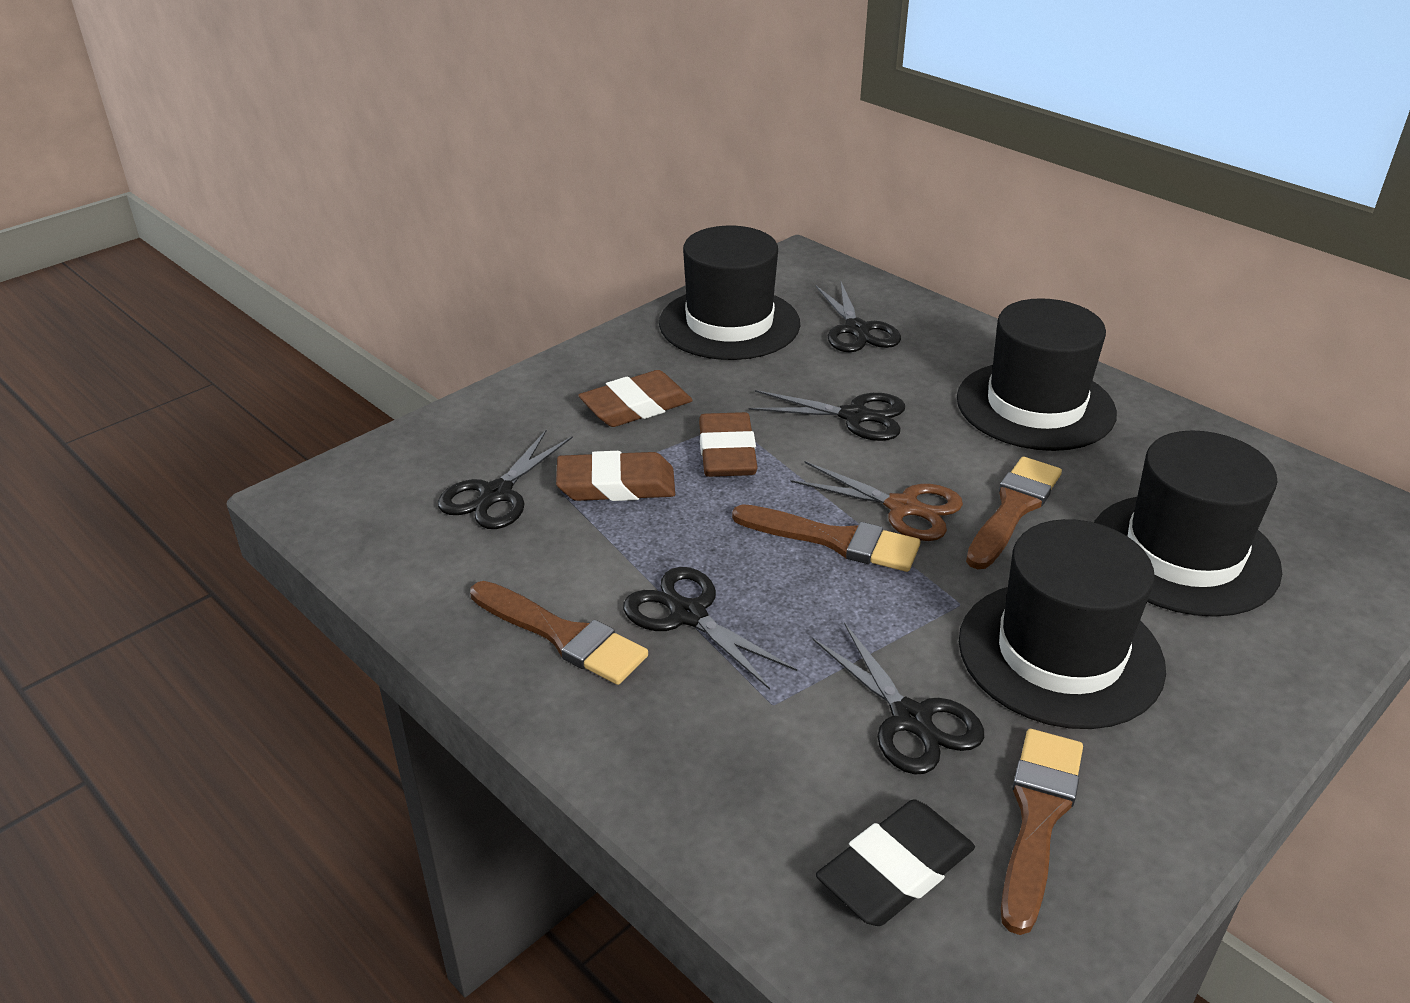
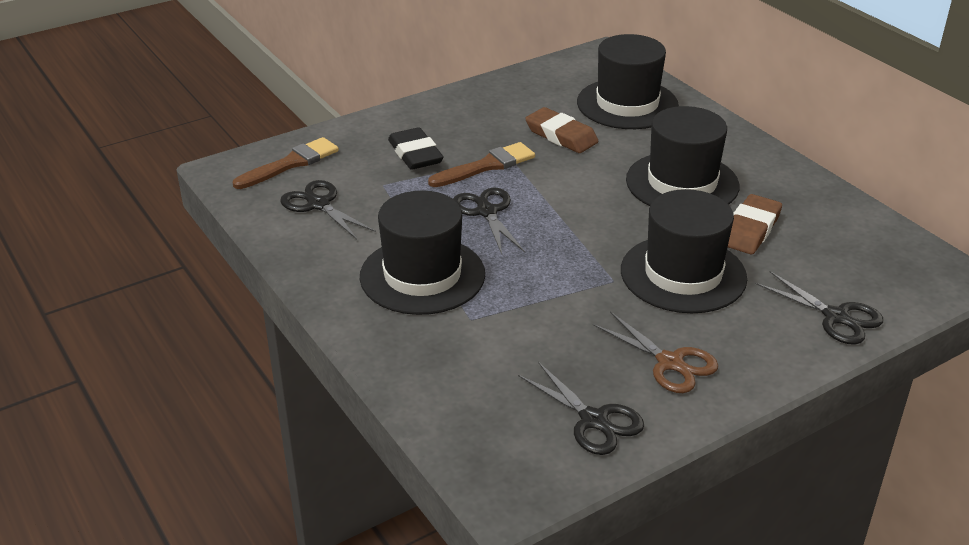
black scissors: 5 -> 4
brown brush: 4 -> 2
brown eraser: 3 -> 2

